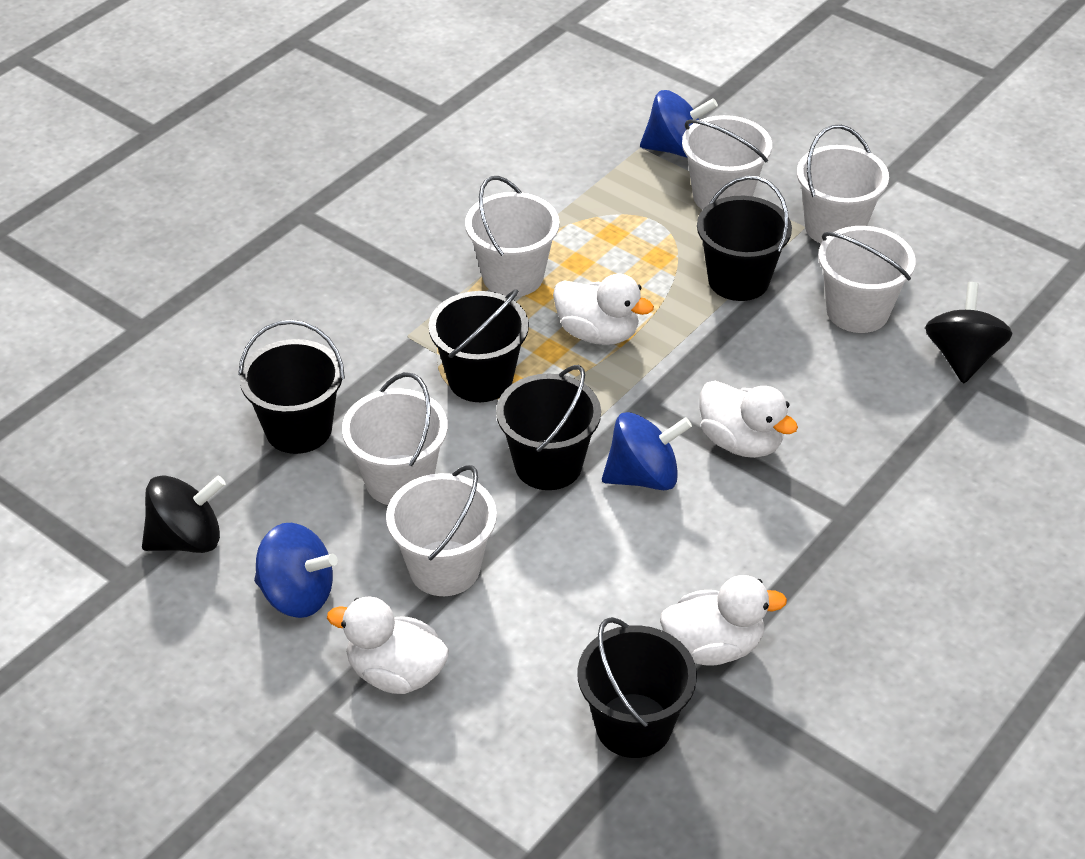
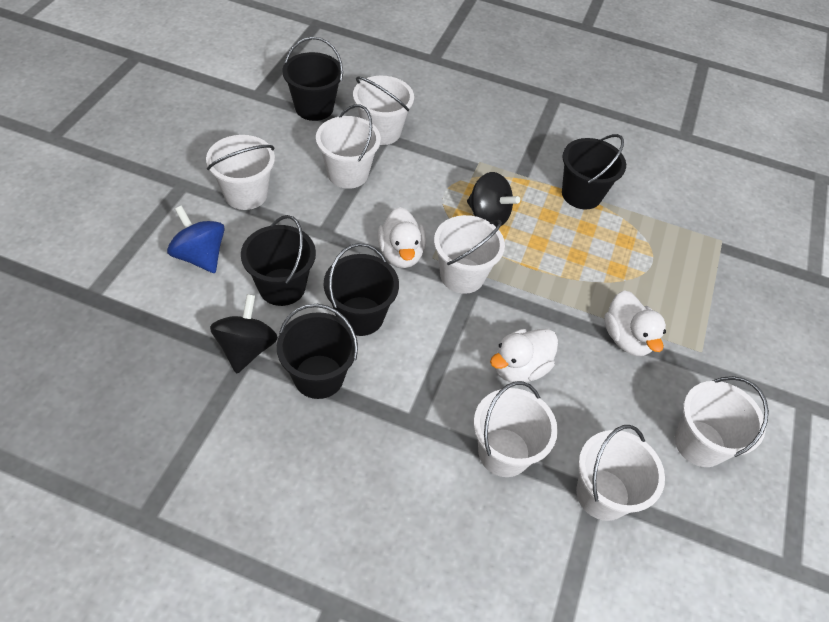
blue spinning top: 3 -> 1
white bucket: 6 -> 7
white duck: 4 -> 3

